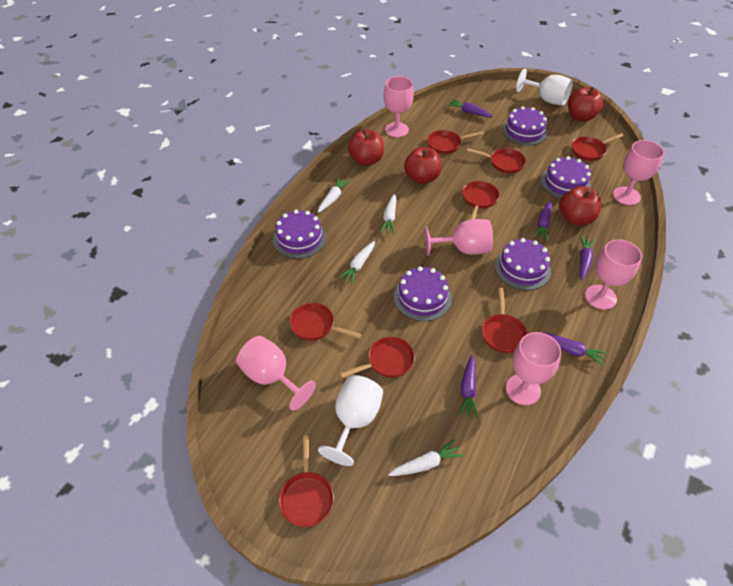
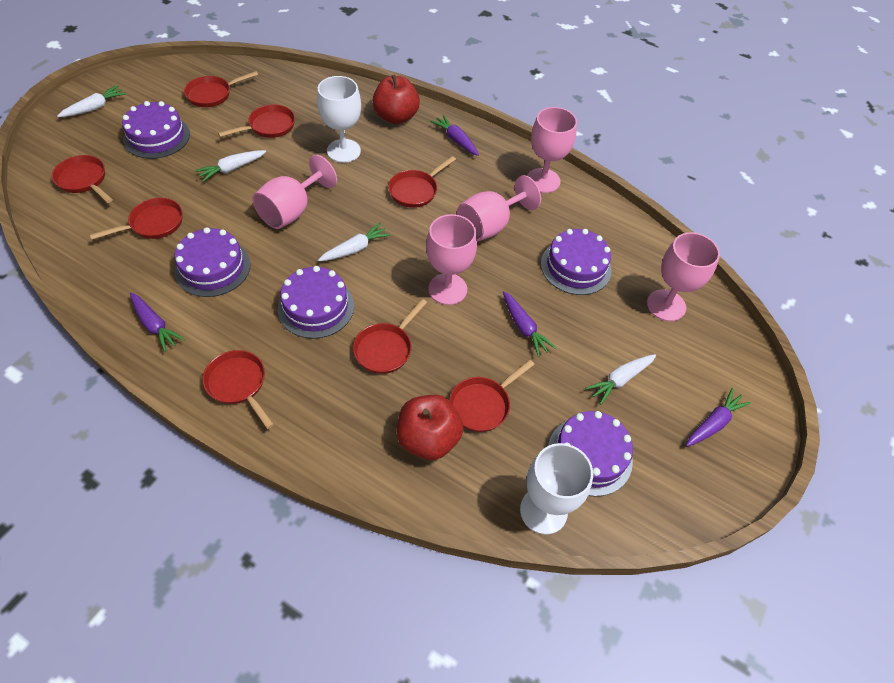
pink goblet: 6 -> 5
purple carrot: 5 -> 4
red apple: 4 -> 2

